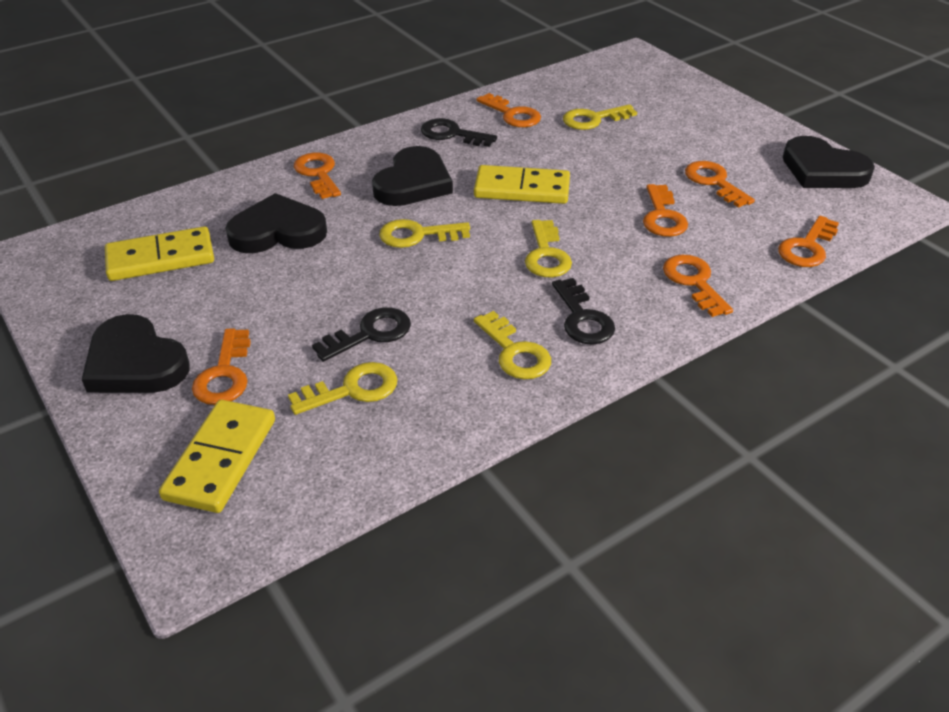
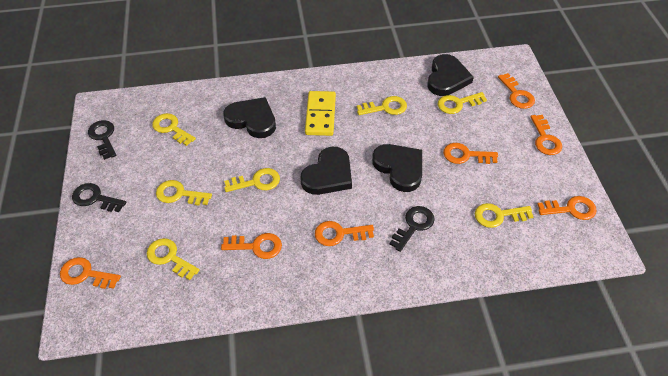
yellow domino: 3 -> 1
yellow key: 5 -> 7

